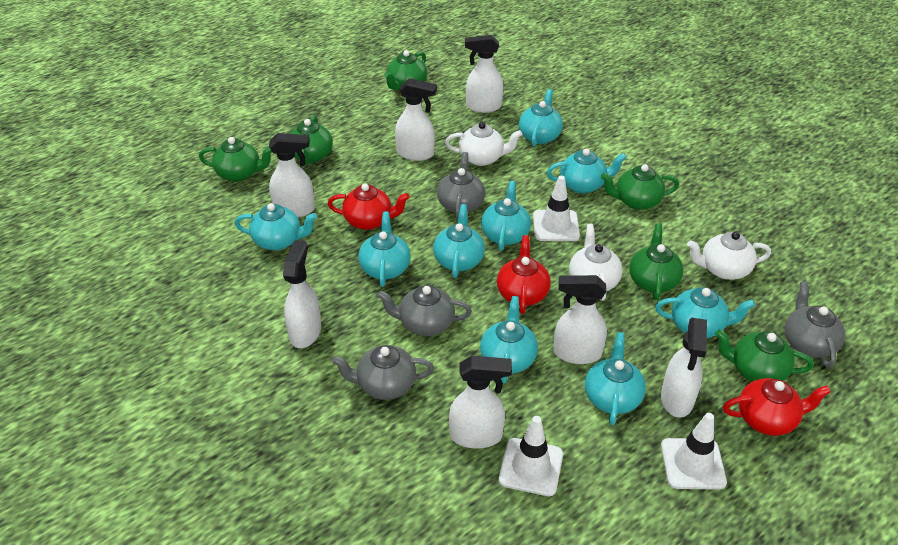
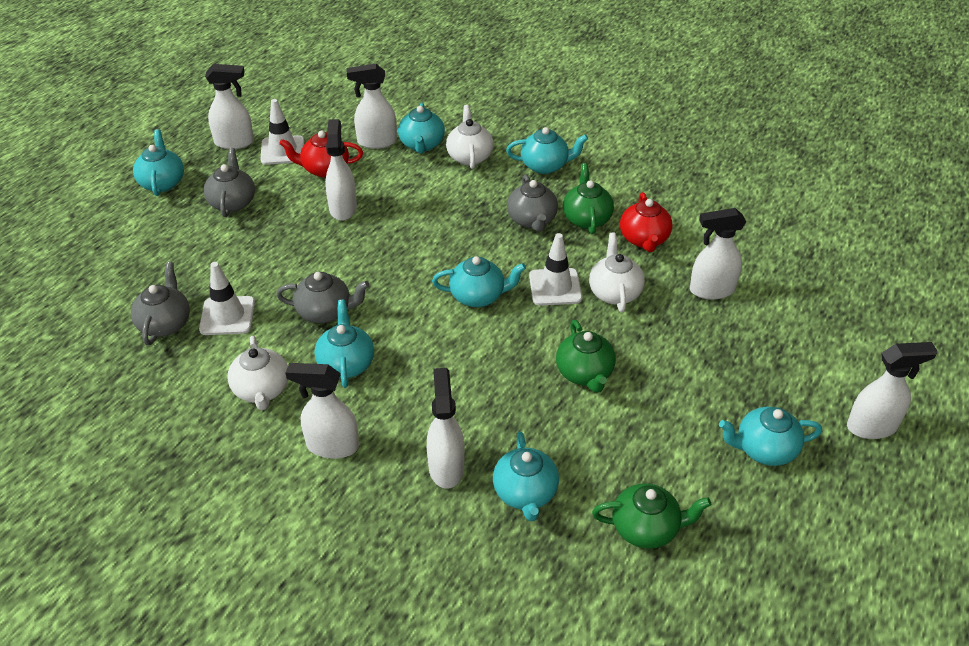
green teapot: 6 -> 3
red teapot: 3 -> 2
turquoise teapot: 9 -> 7

